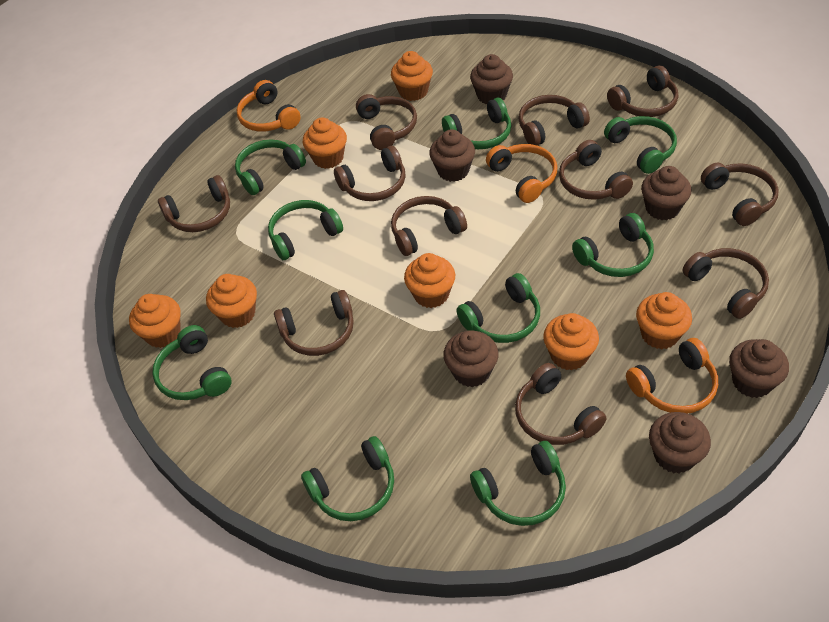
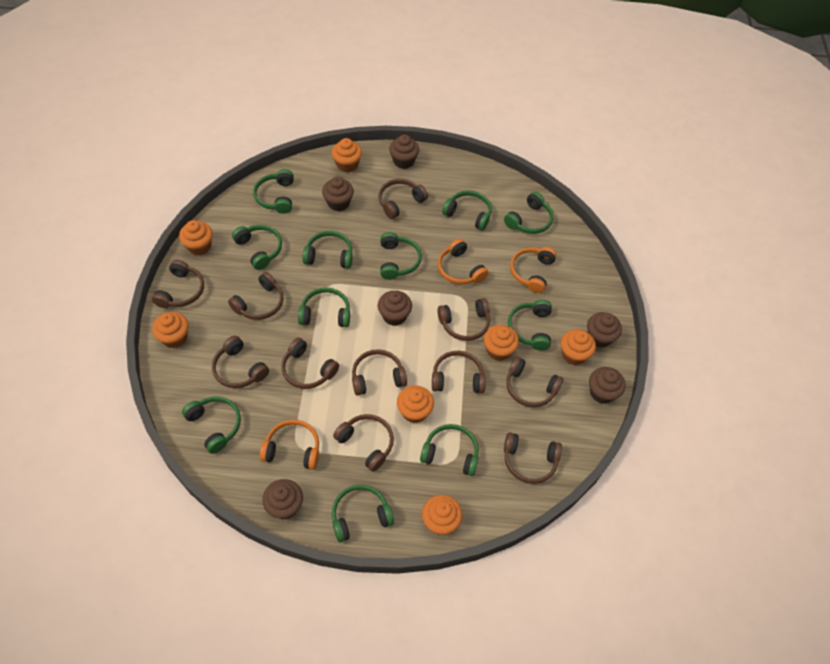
green headphones: 9 -> 11

